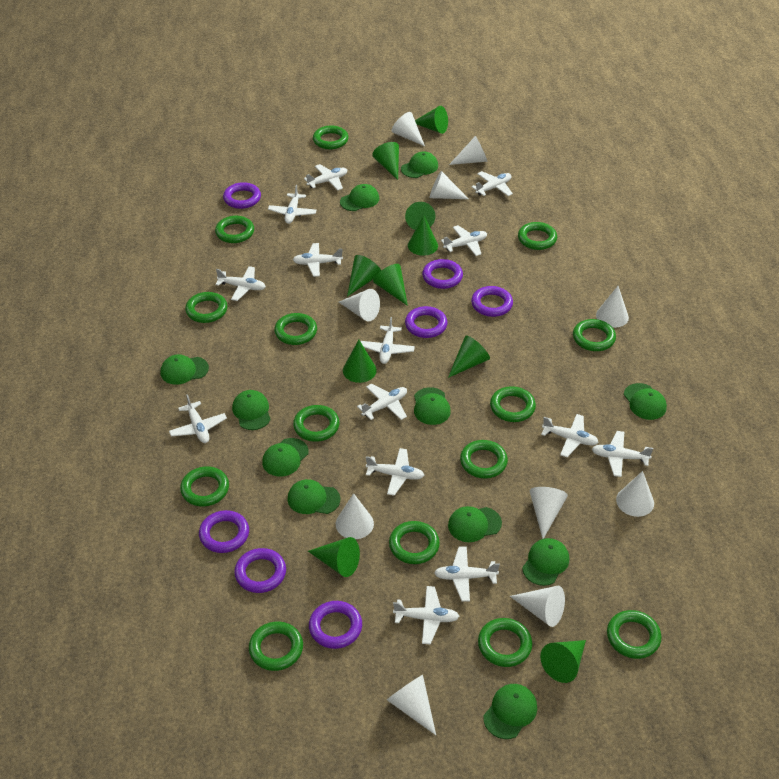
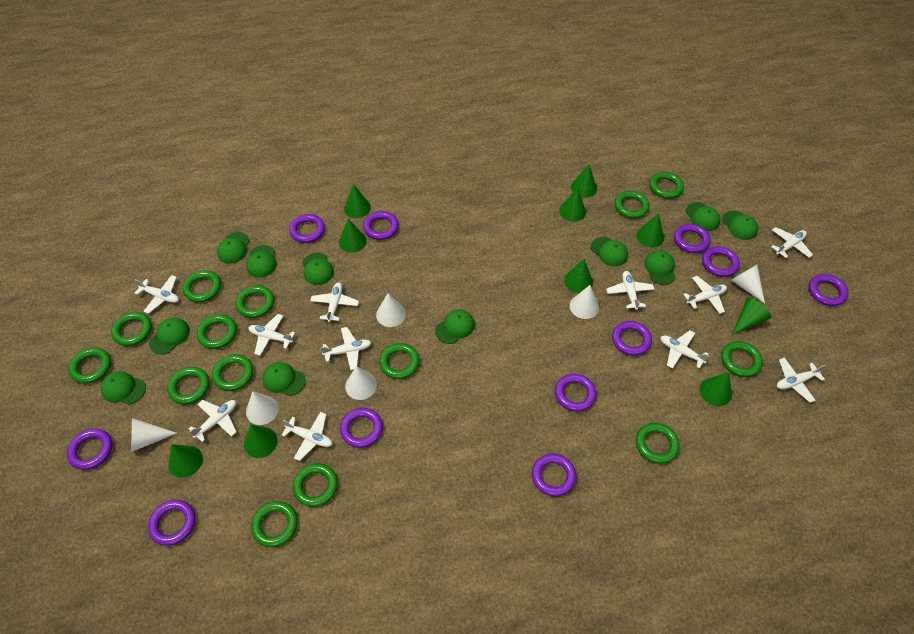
purple ring: 7 -> 11
white cone: 10 -> 6
white plane: 14 -> 11

